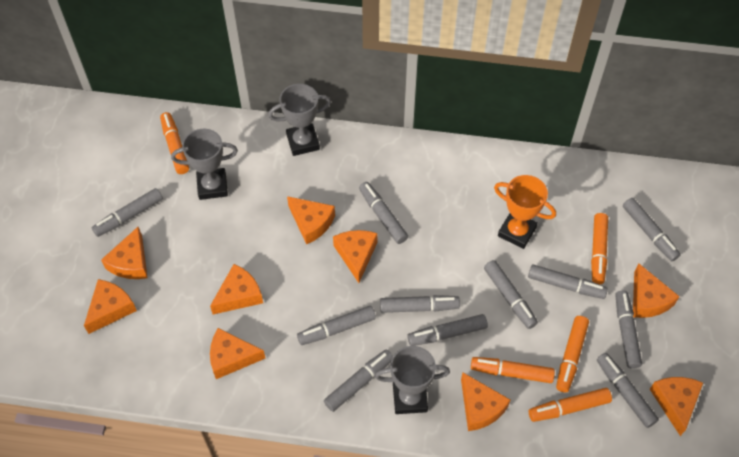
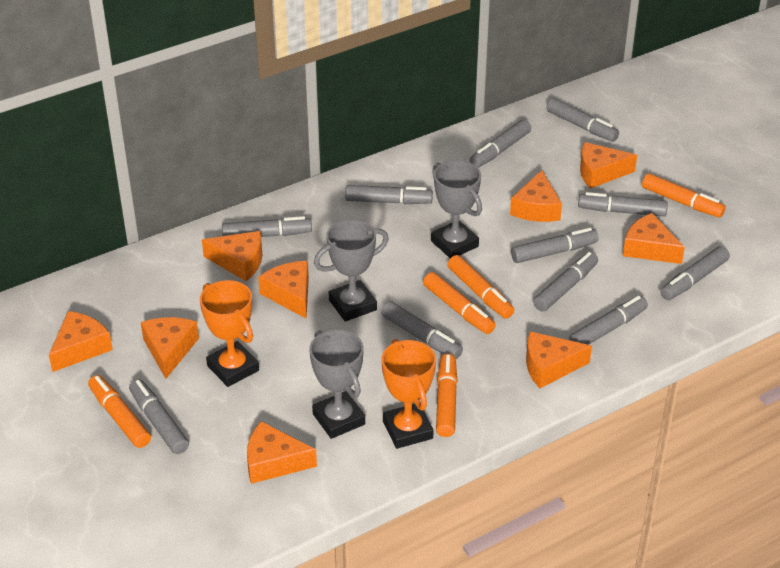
orange trophy: 1 -> 2

